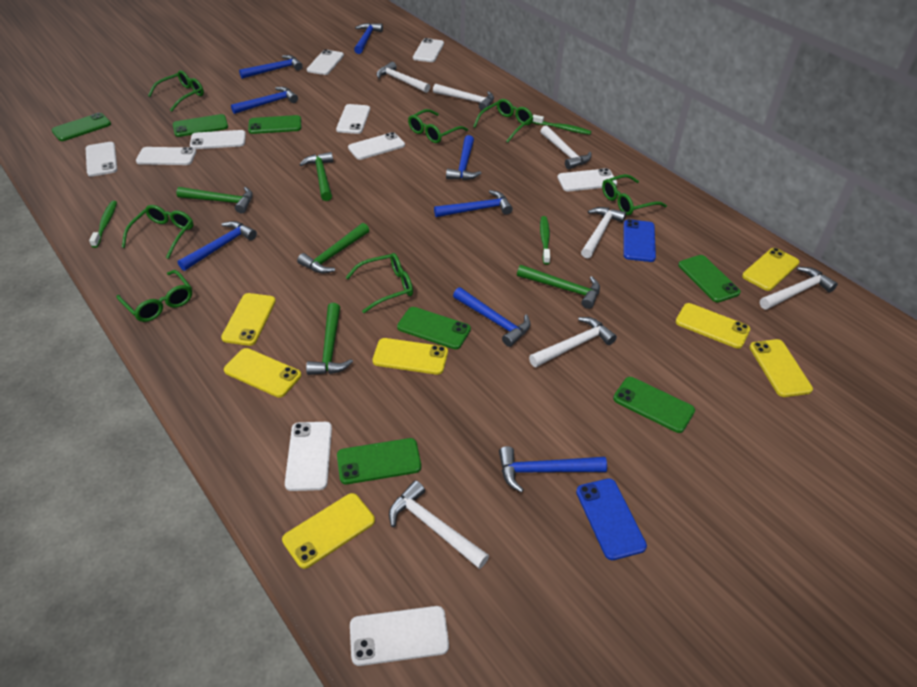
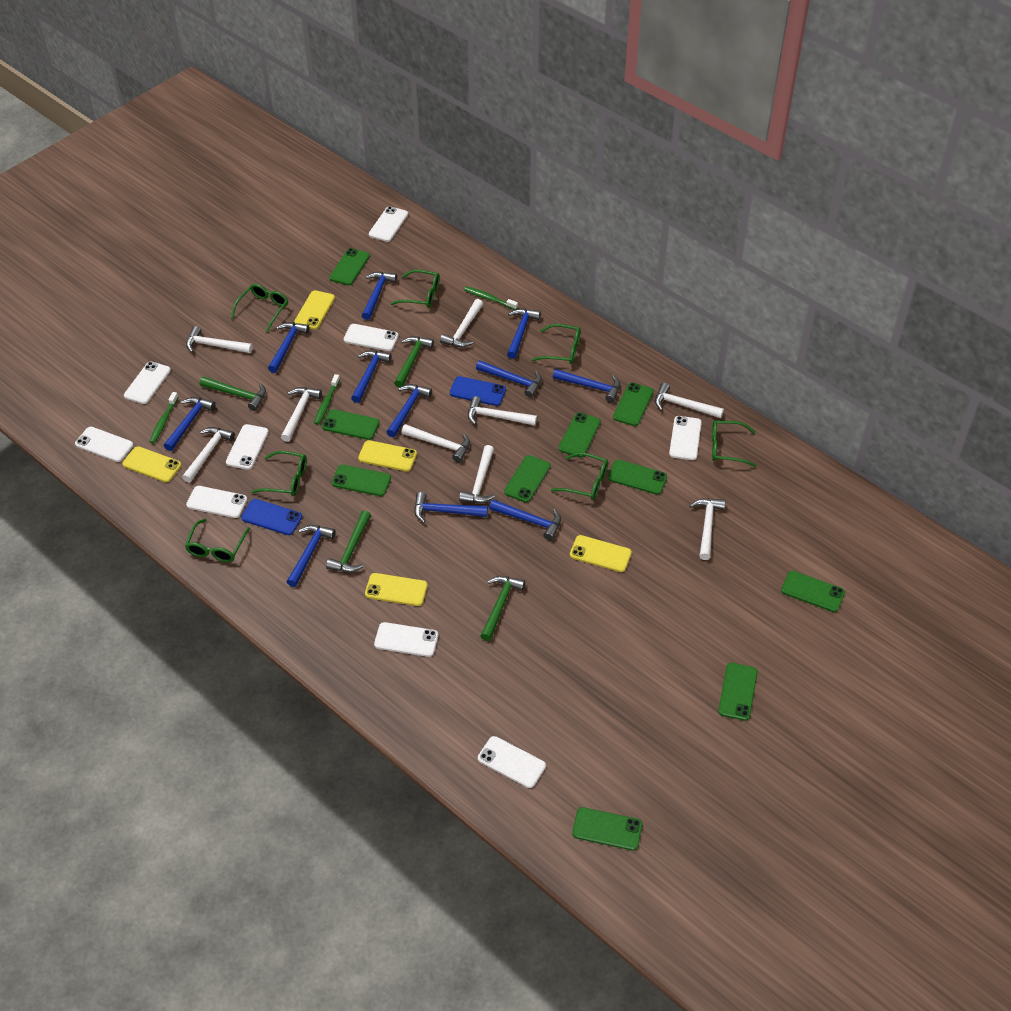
blue hammer: 8 -> 11
green hammer: 5 -> 4
green phone: 7 -> 10
white hammer: 7 -> 9
white phone: 10 -> 9
yellow phone: 7 -> 5

